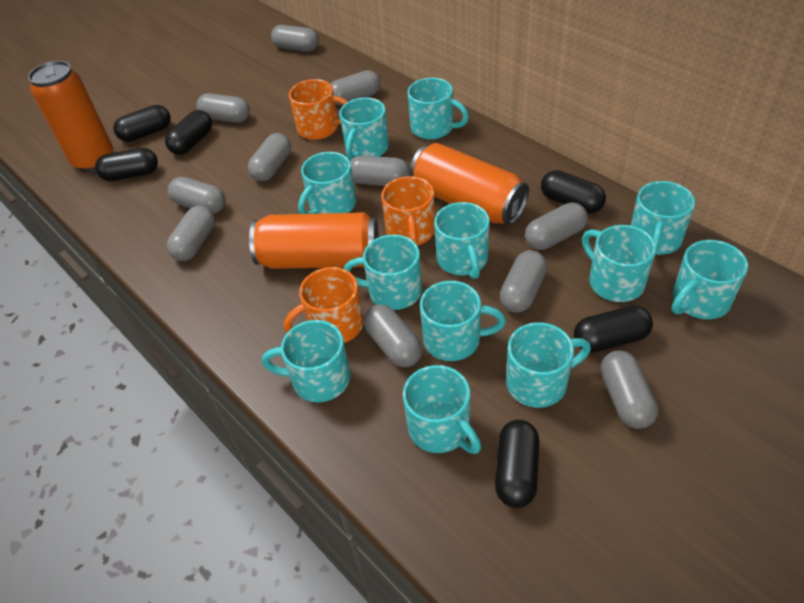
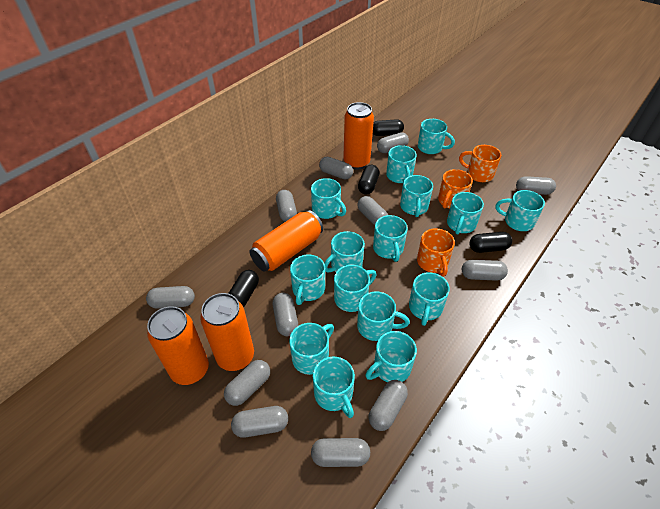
black capsule: 6 -> 4
grey capsule: 11 -> 12
orange can: 3 -> 4
turquoise mug: 12 -> 15

